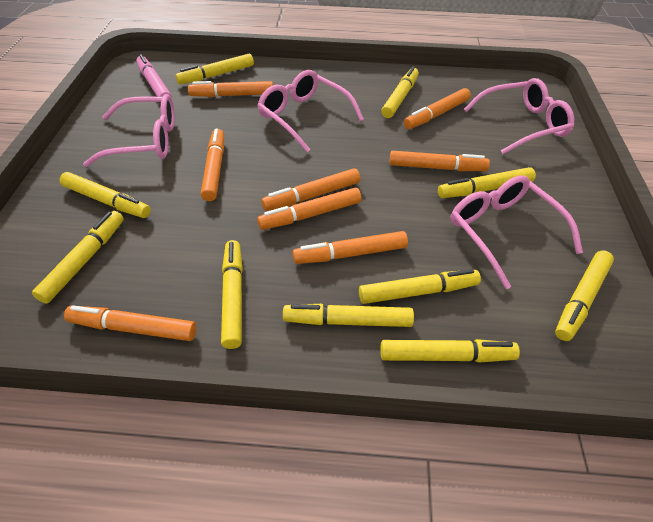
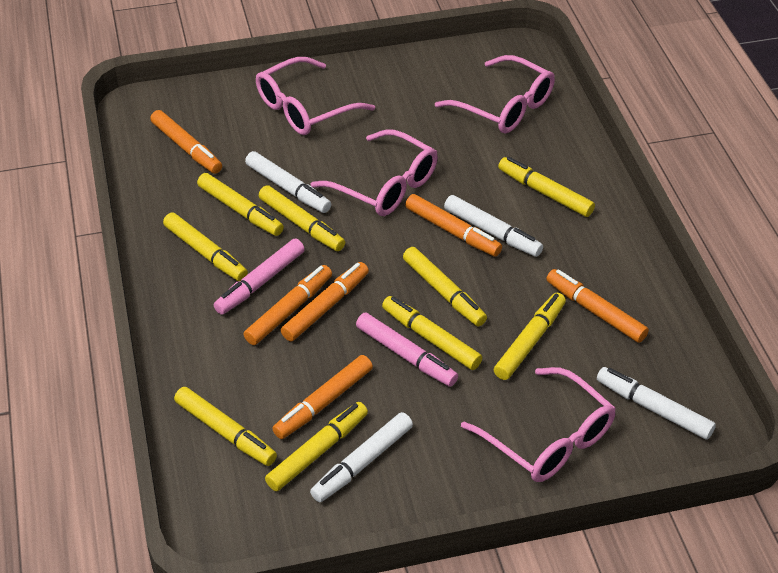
orange marker: 8 -> 6
pink marker: 1 -> 2
white marker: 0 -> 4
yellow marker: 10 -> 9

